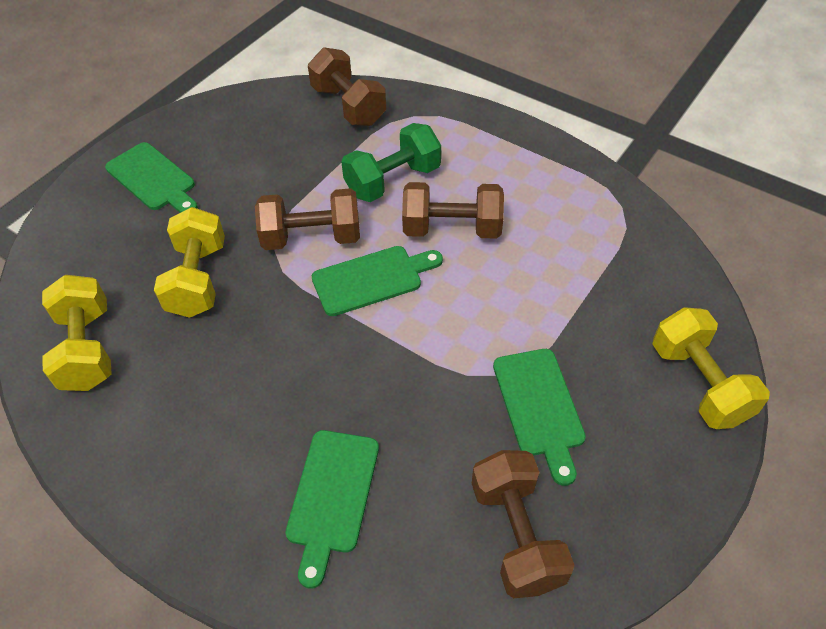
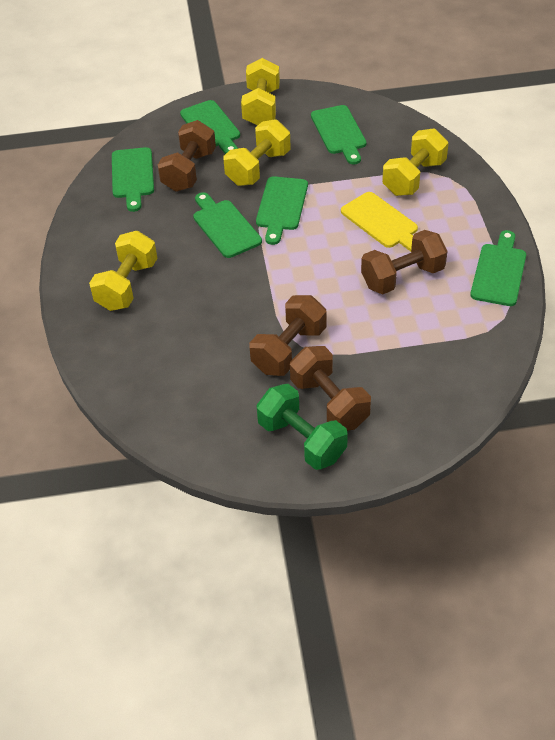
green cutting board: 4 -> 6
yellow cutting board: 0 -> 1
yellow dumbbell: 3 -> 4

